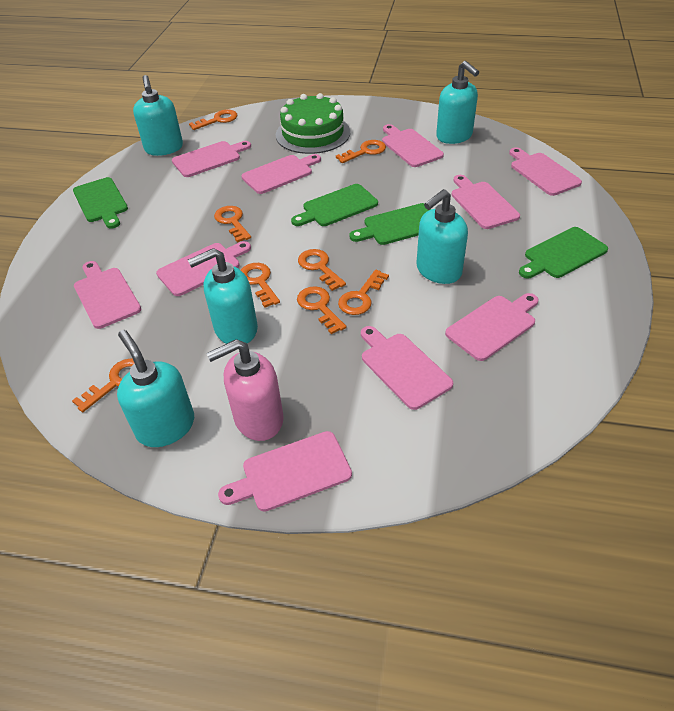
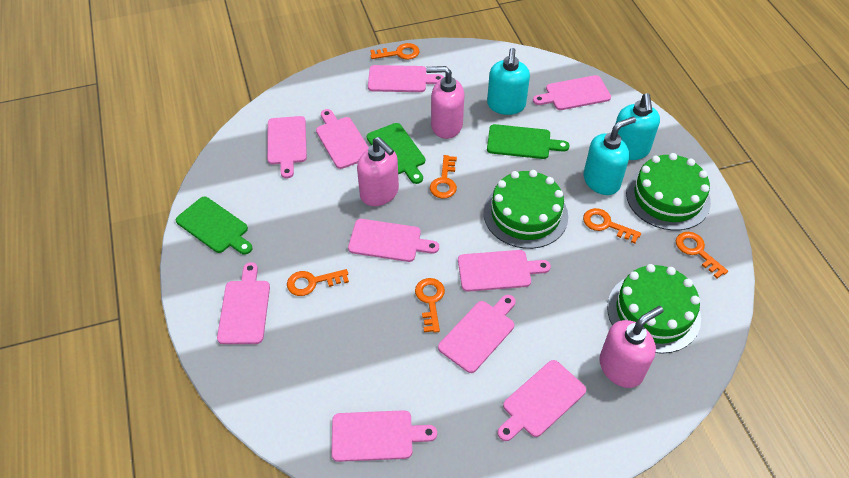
green cake: 1 -> 3
green cutting board: 4 -> 3
orange key: 8 -> 6
pink soap dispenser: 1 -> 3
turquoise soap dispenser: 5 -> 3

